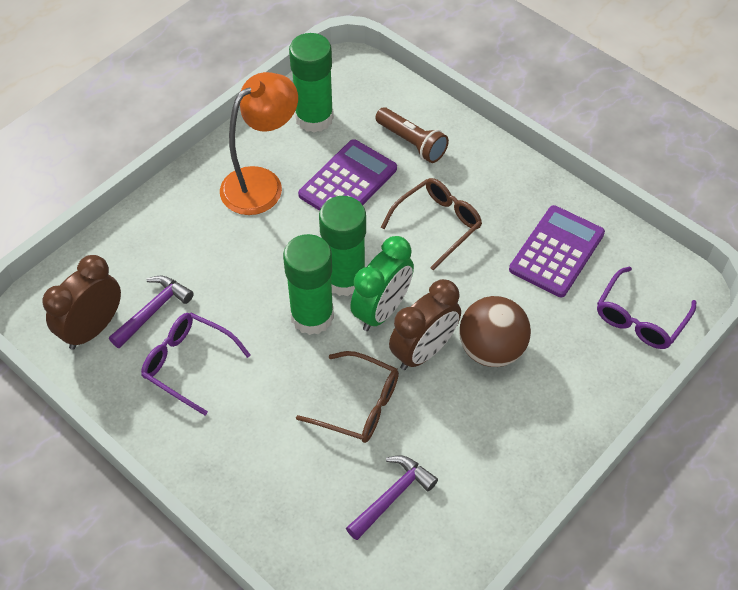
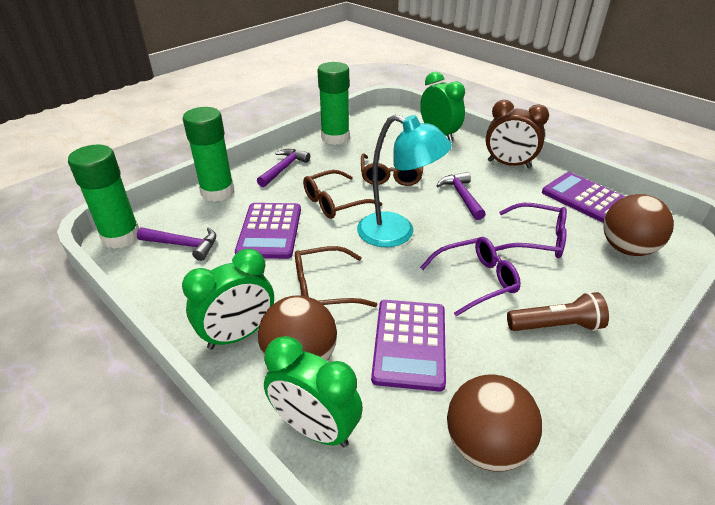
brown ball: 1 -> 3
brown clock: 2 -> 1
brown glasses: 2 -> 3
green clock: 1 -> 3
orange lamp: 1 -> 0
purple calculator: 2 -> 3
purple hammer: 2 -> 3
turquoise lamp: 0 -> 1

